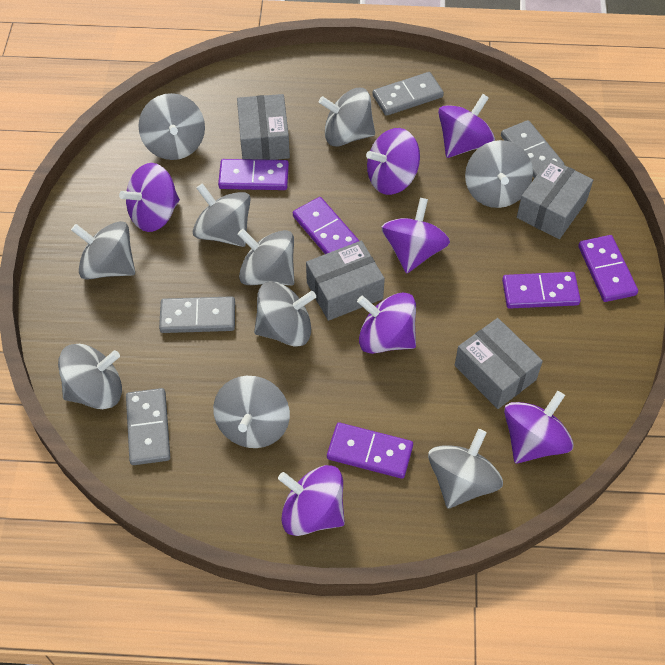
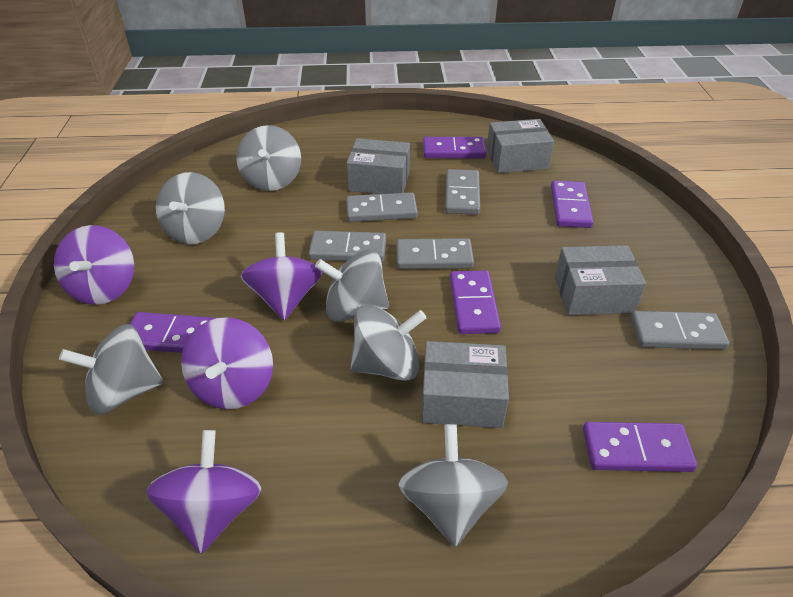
grey domino: 4 -> 5
grey spinning top: 10 -> 6
purple spinning top: 7 -> 4

